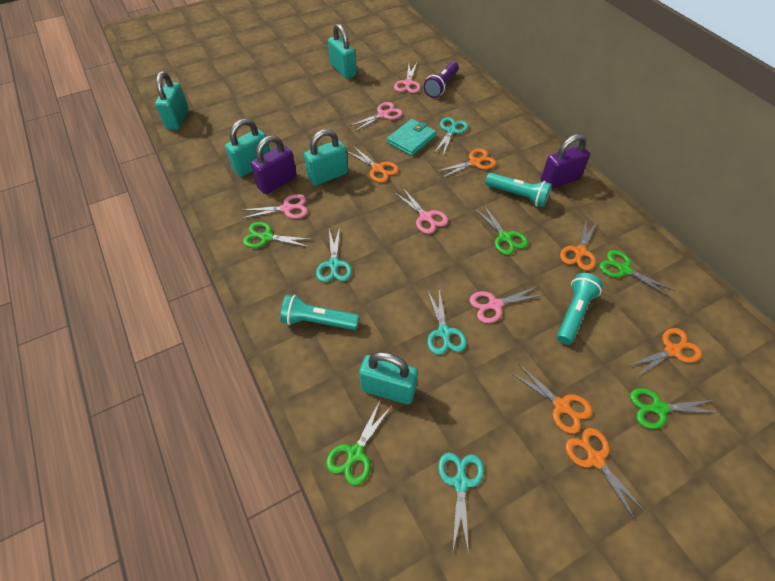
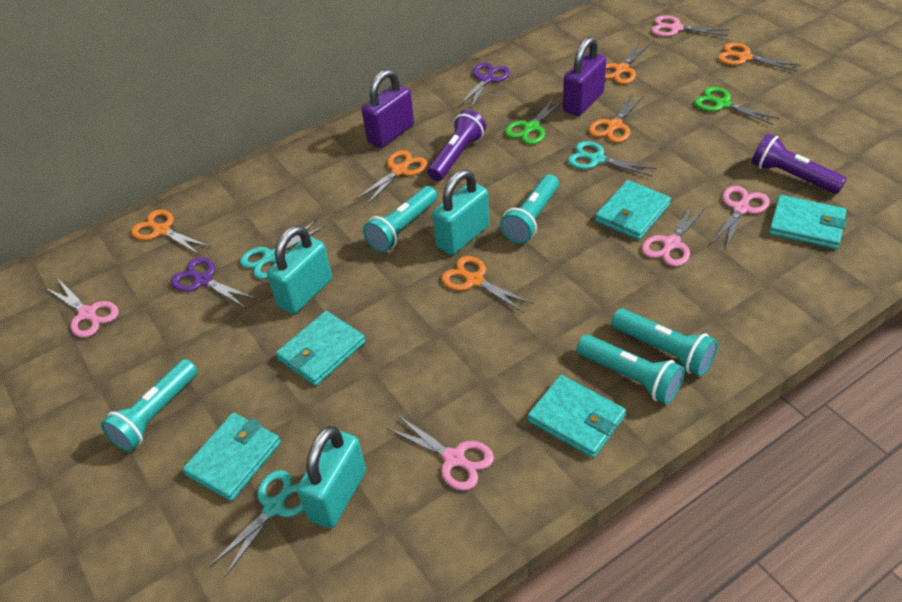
green scissors: 5 -> 2
purple flashlight: 1 -> 2
purple scissors: 0 -> 2
turquoise flashlight: 3 -> 5
turquoise padlock: 5 -> 3
turquoise scissors: 4 -> 3
turquoise wallet: 1 -> 5

